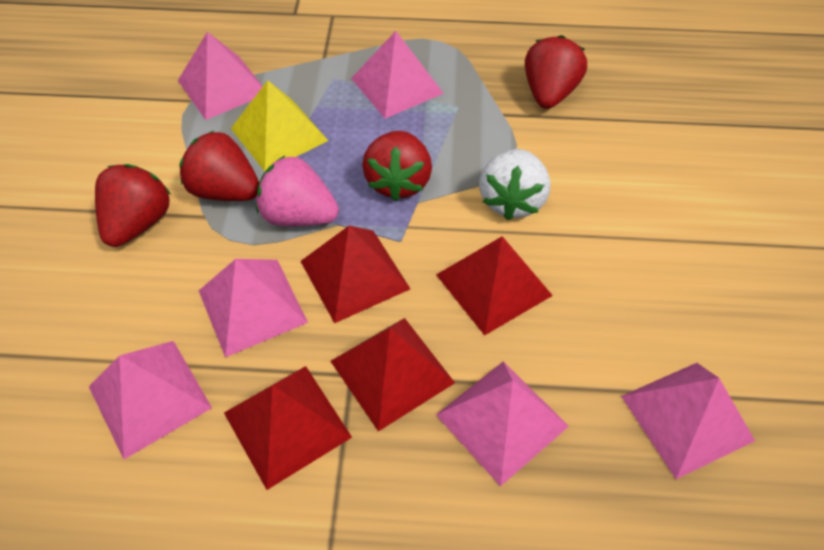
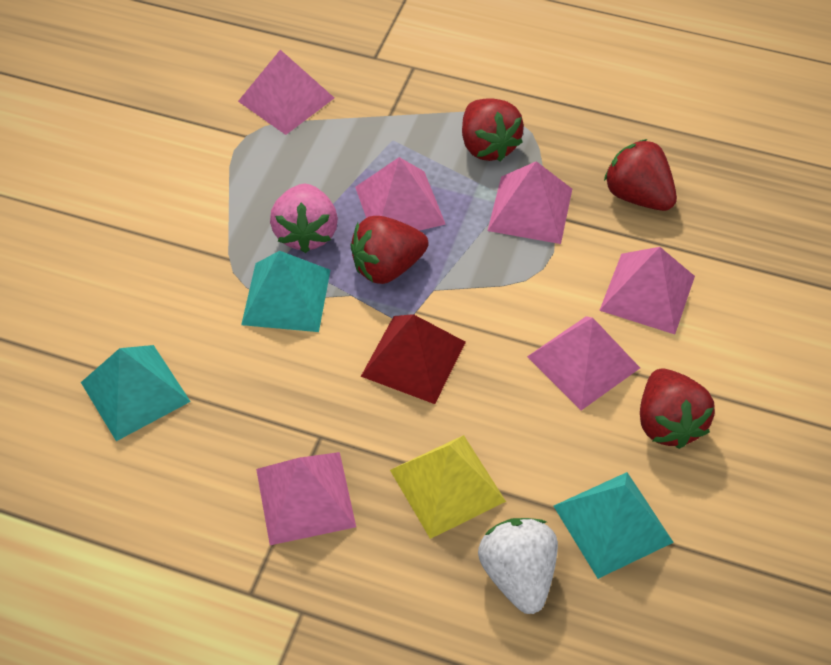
red pyramid: 4 -> 1
turquoise pyramid: 0 -> 3

